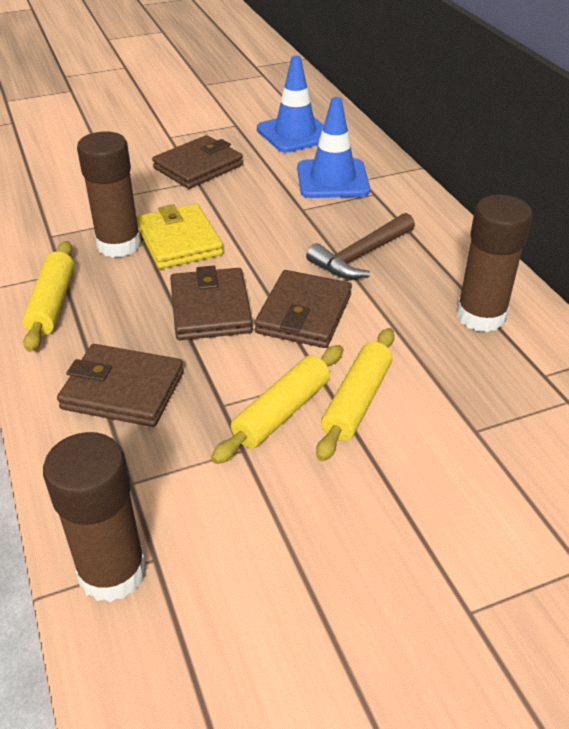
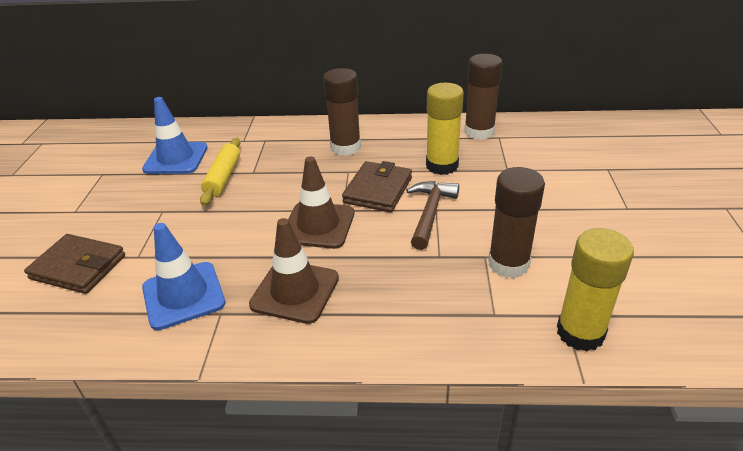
brown traffic cone: 0 -> 2
brown wallet: 4 -> 2
yellow glue stick: 0 -> 2
yellow rolling pin: 3 -> 1
yellow wallet: 1 -> 0

